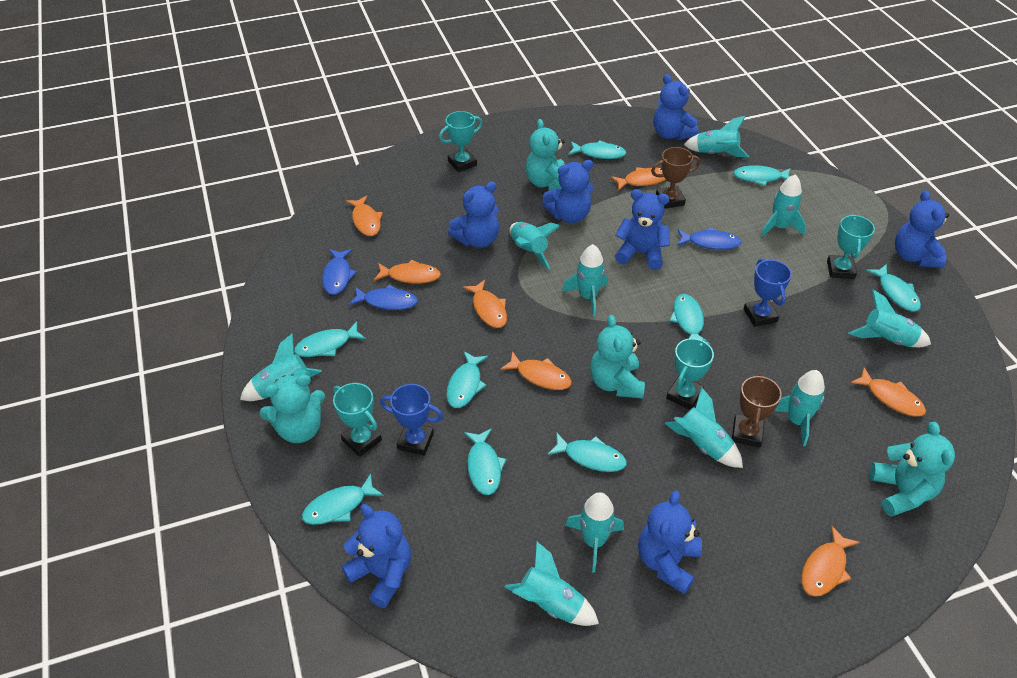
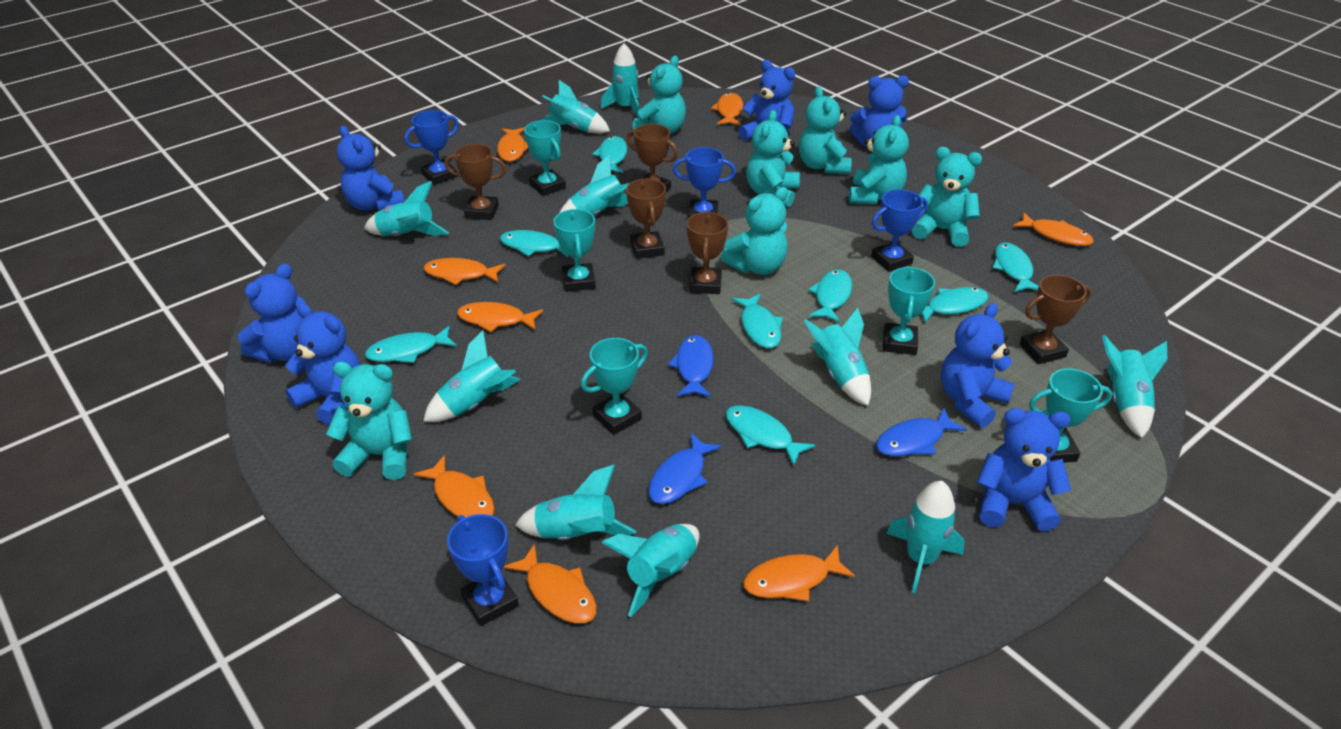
blue trophy: 2 -> 4
brown trophy: 2 -> 5
orange fish: 7 -> 8
turquoise fish: 9 -> 8
turquoise teddy bear: 4 -> 7
turquoise trophy: 4 -> 5

